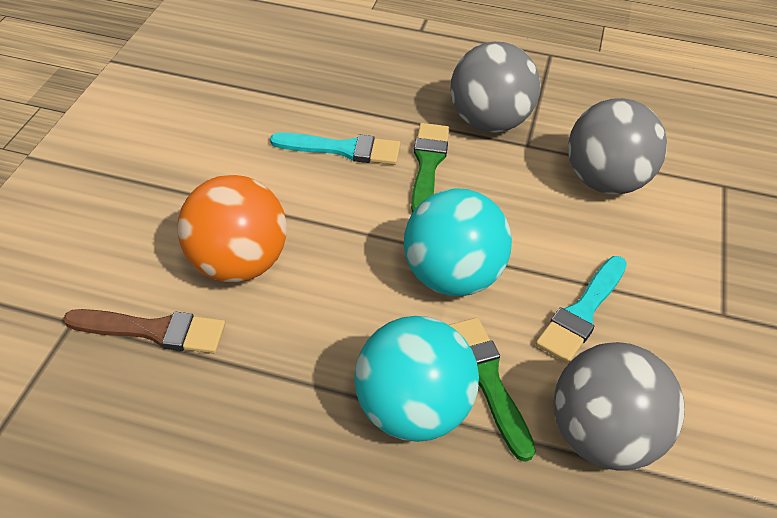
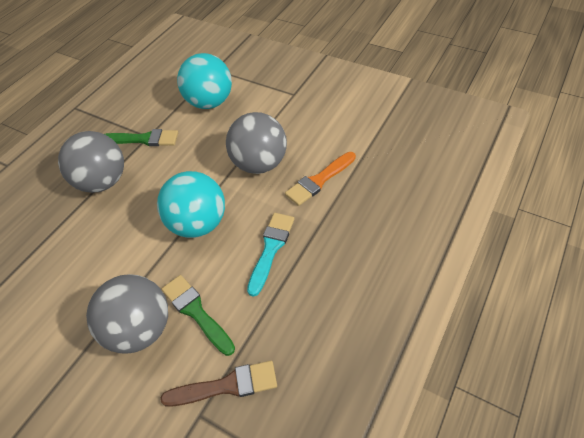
orange ball: 1 -> 0
orange brush: 0 -> 1
turquoise brush: 2 -> 1

